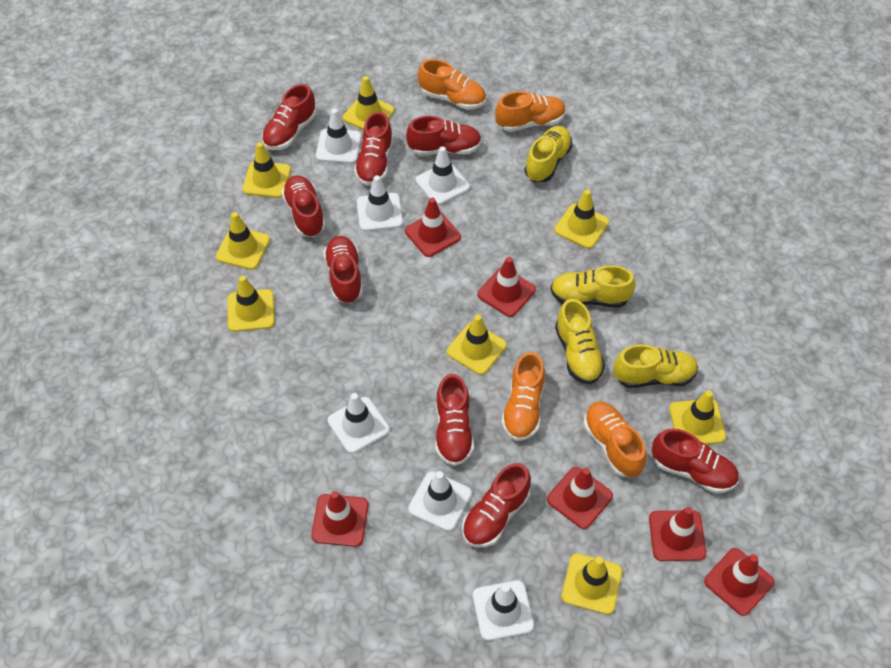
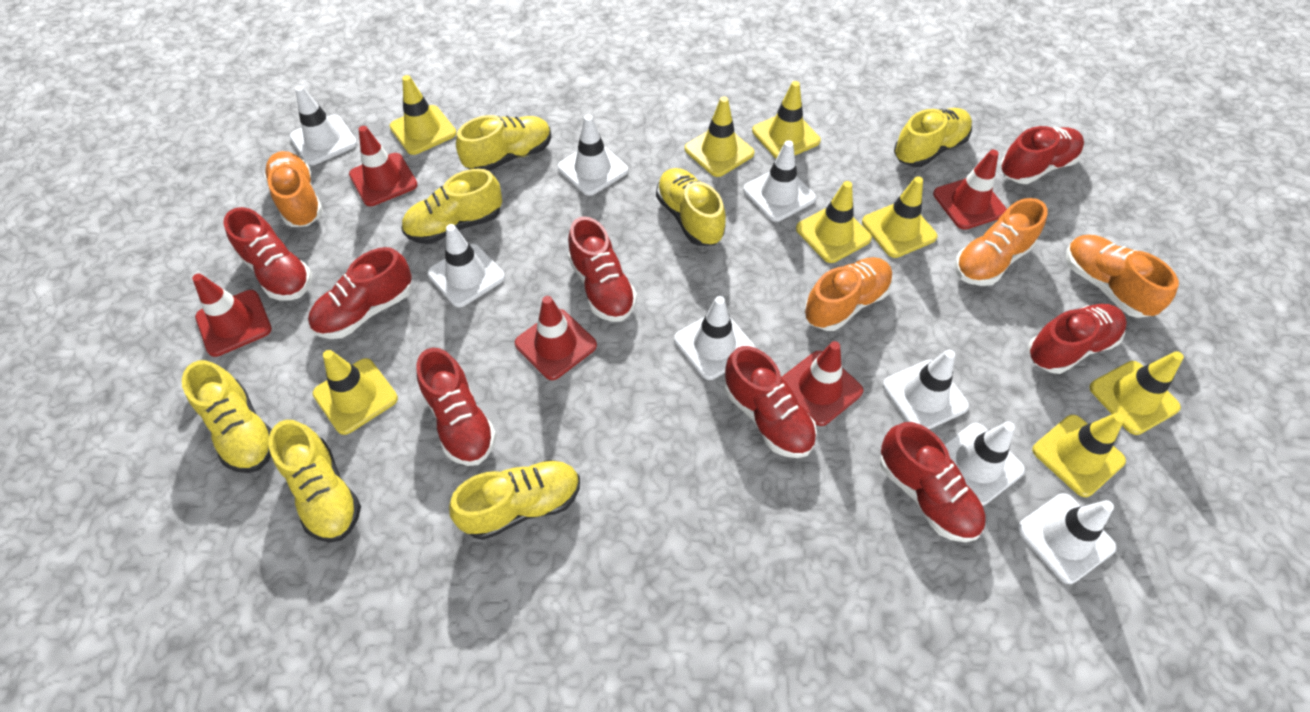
red traffic cone: 6 -> 5
white traffic cone: 6 -> 8
yellow shoe: 4 -> 7

